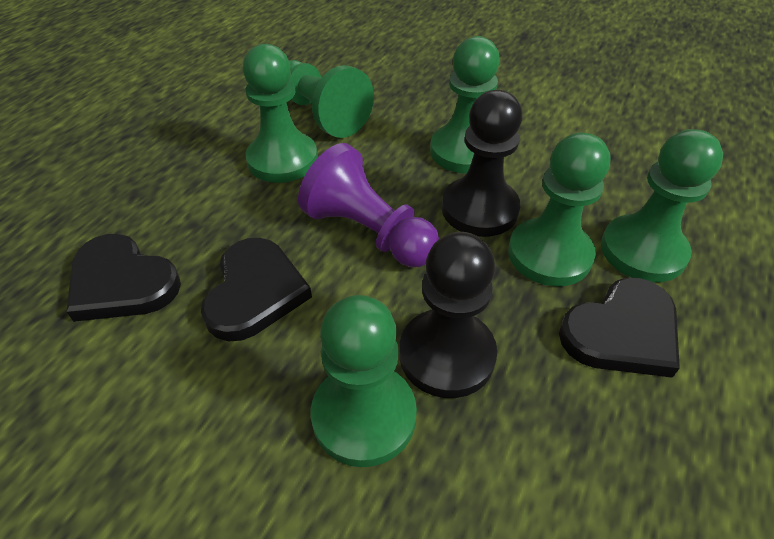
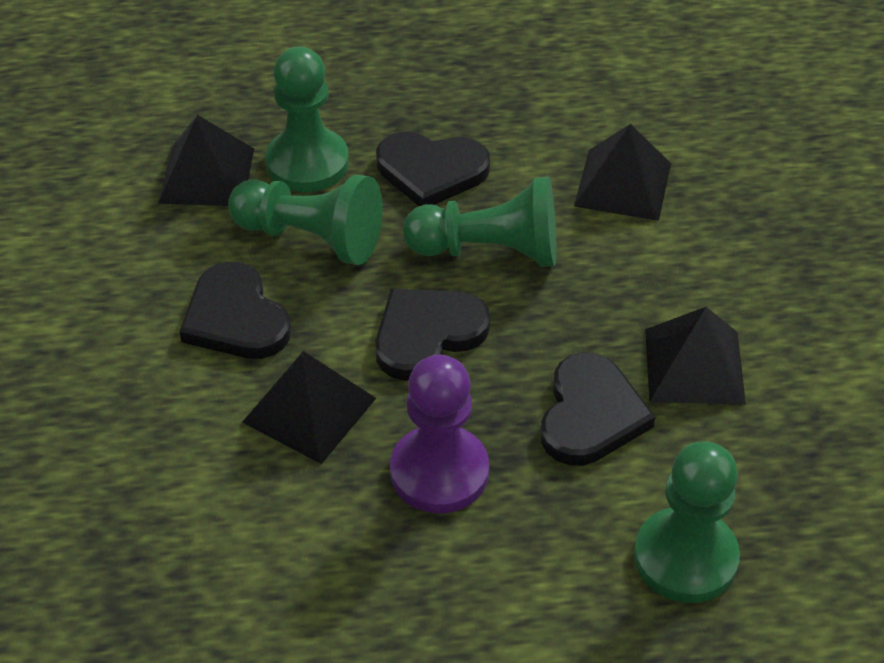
black heart: 3 -> 4
black pawn: 2 -> 0
black pyramid: 0 -> 4
green pawn: 6 -> 4

